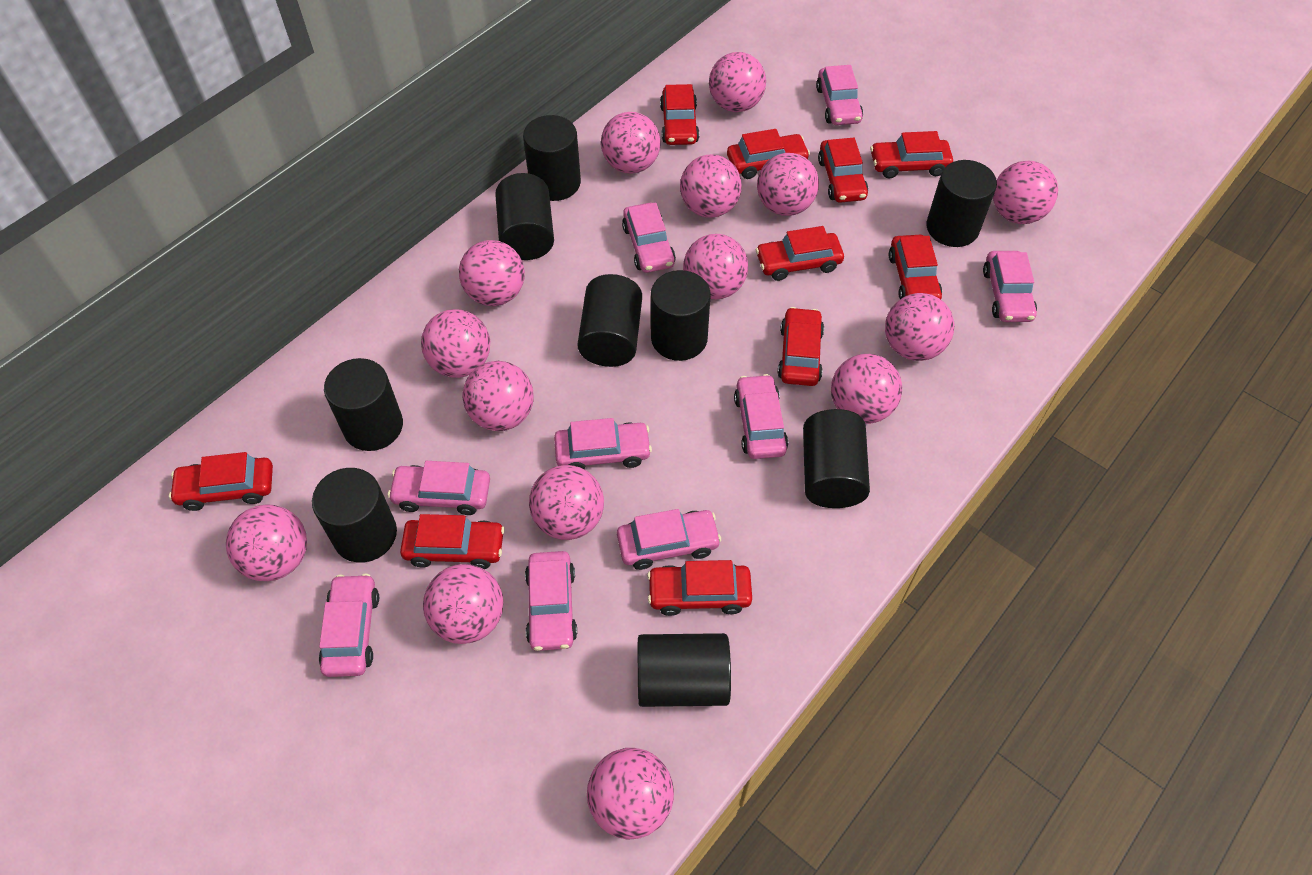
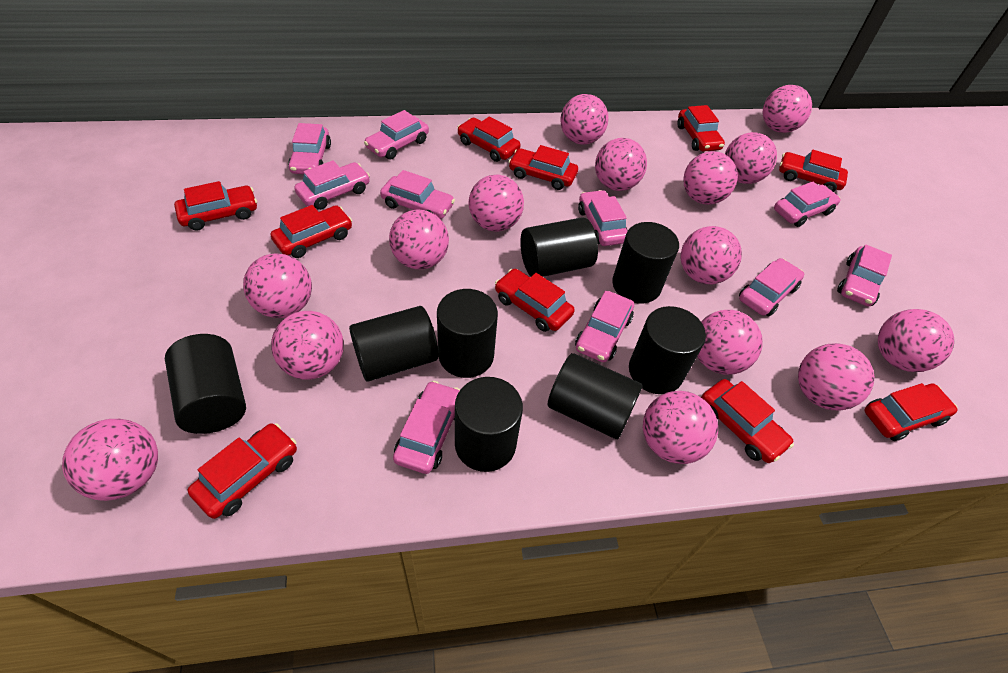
black cylinder: 9 -> 8
pink car: 9 -> 10

